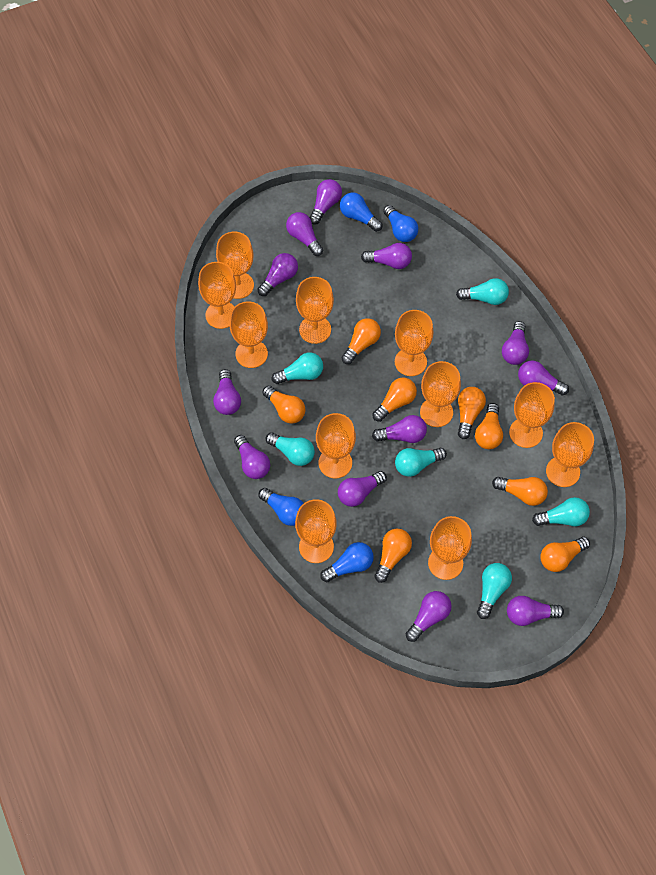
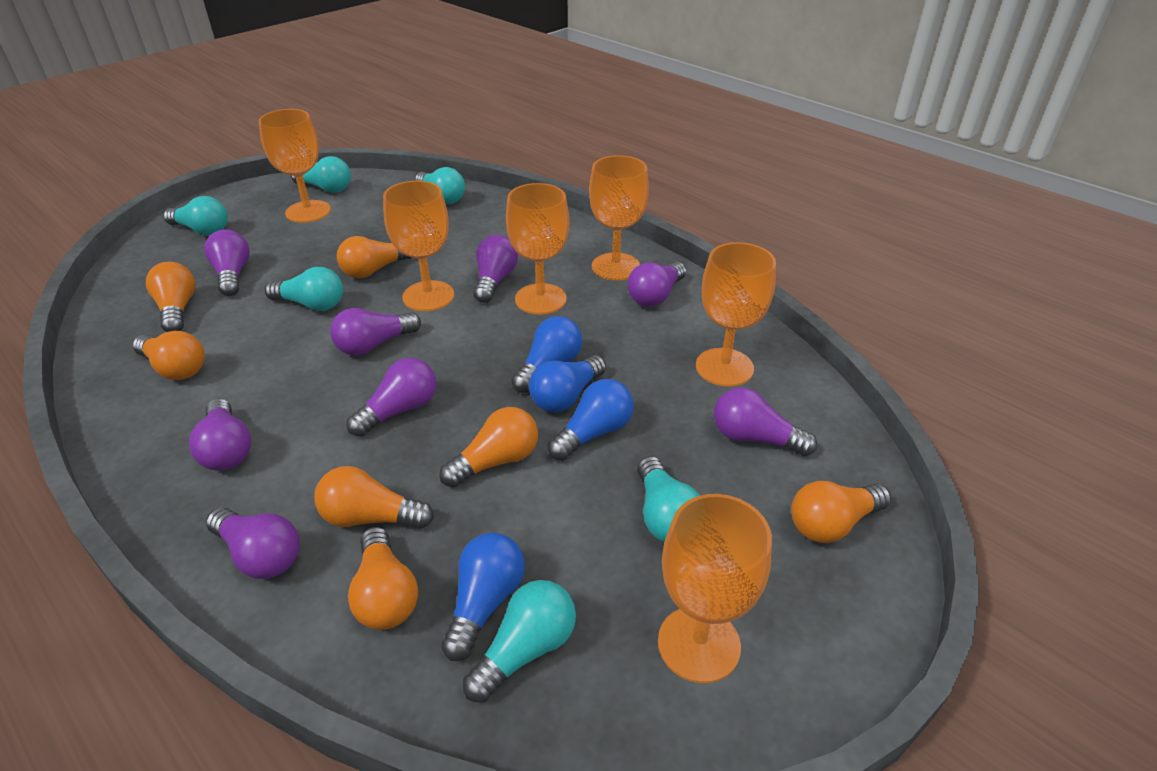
orange goblet: 11 -> 6
orange light bulb: 8 -> 7
purple light bulb: 12 -> 8

